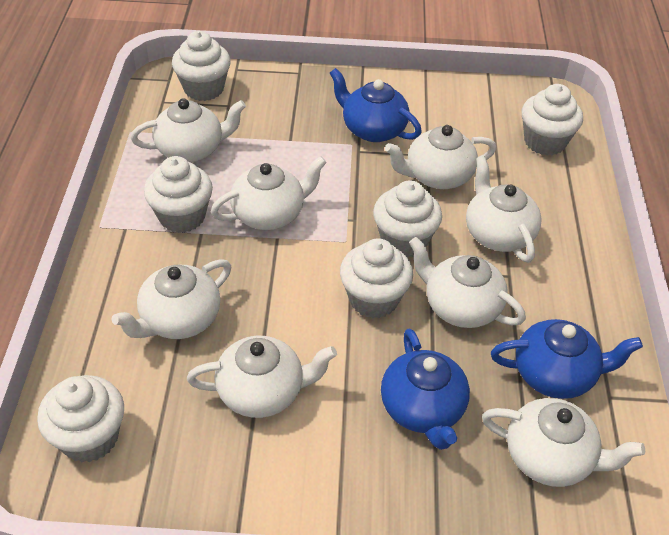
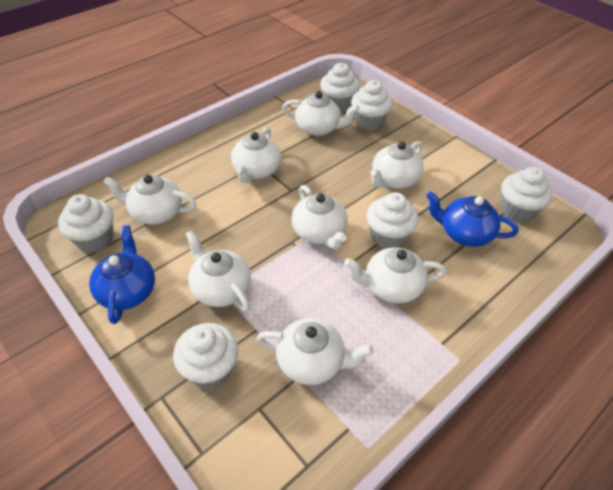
blue teapot: 3 -> 2

